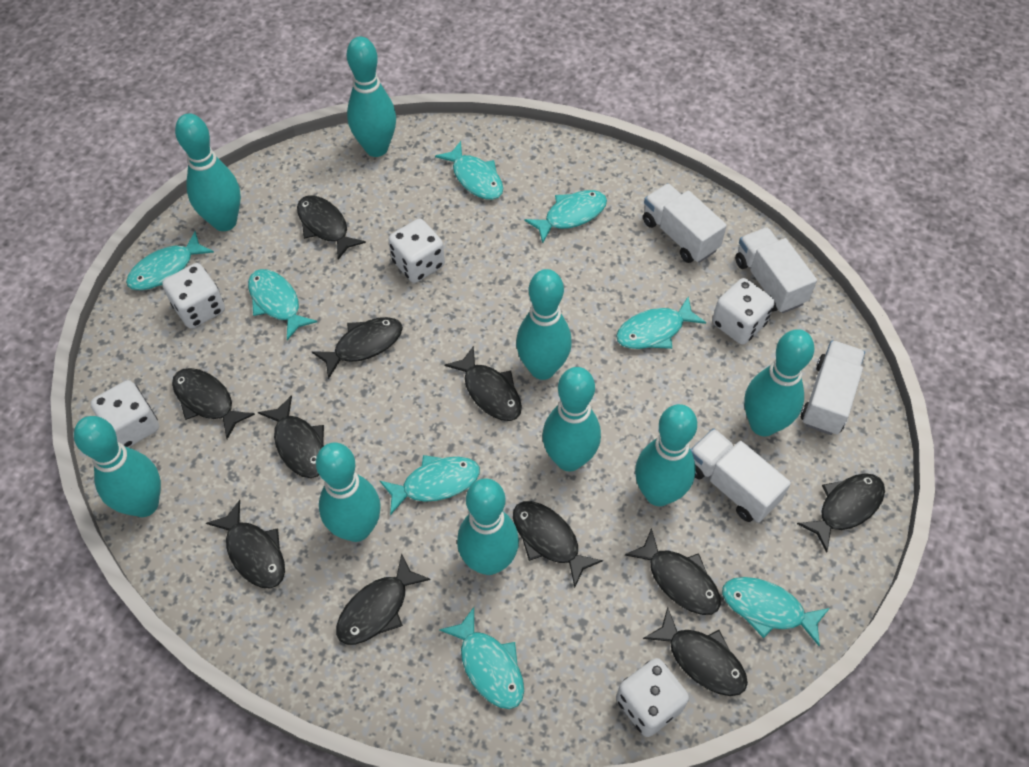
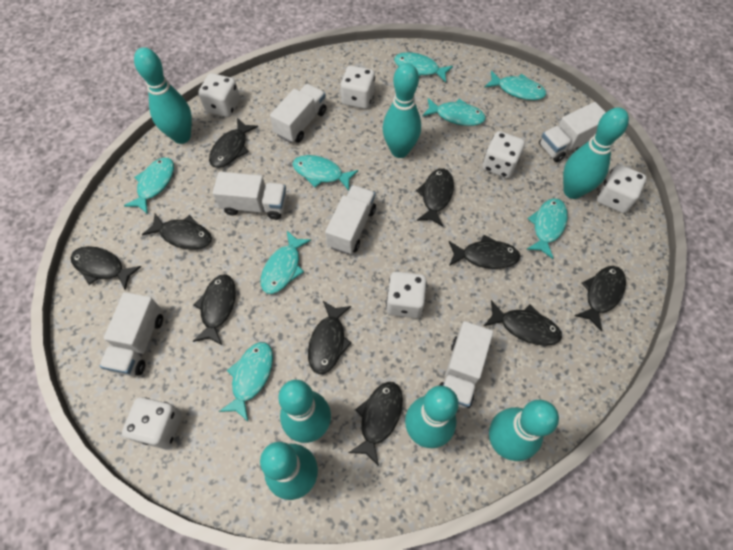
black fish: 11 -> 10
turquoise bowling pin: 9 -> 7
white dice: 5 -> 6
white truck: 4 -> 6

